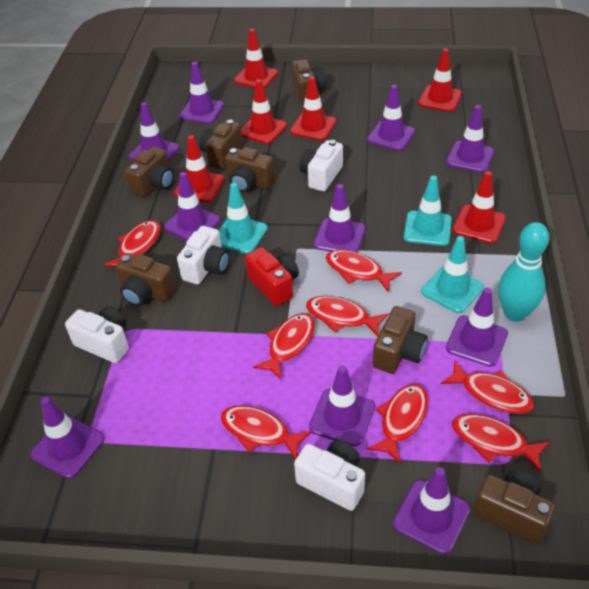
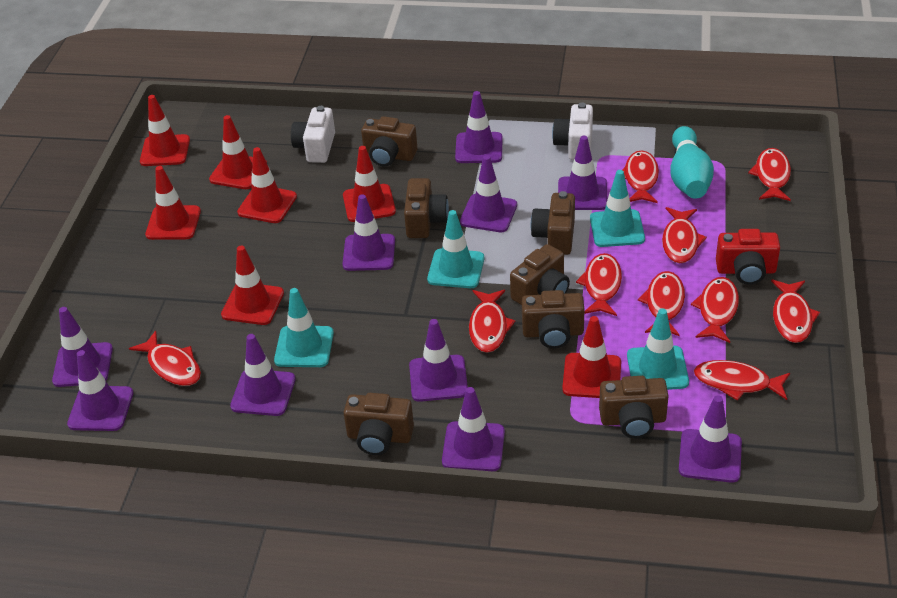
red fish: 8 -> 10
red traffic cone: 6 -> 7
turquoise traffic cone: 3 -> 4
white camera: 4 -> 2

